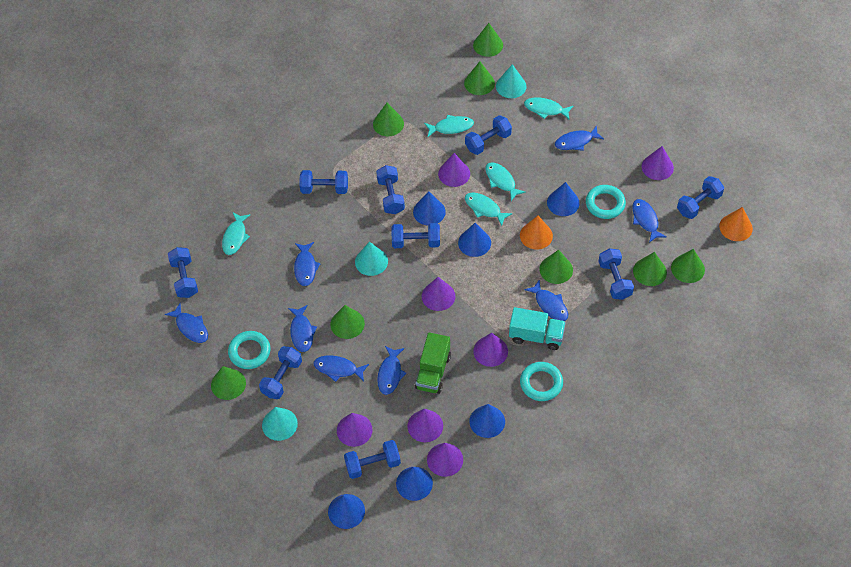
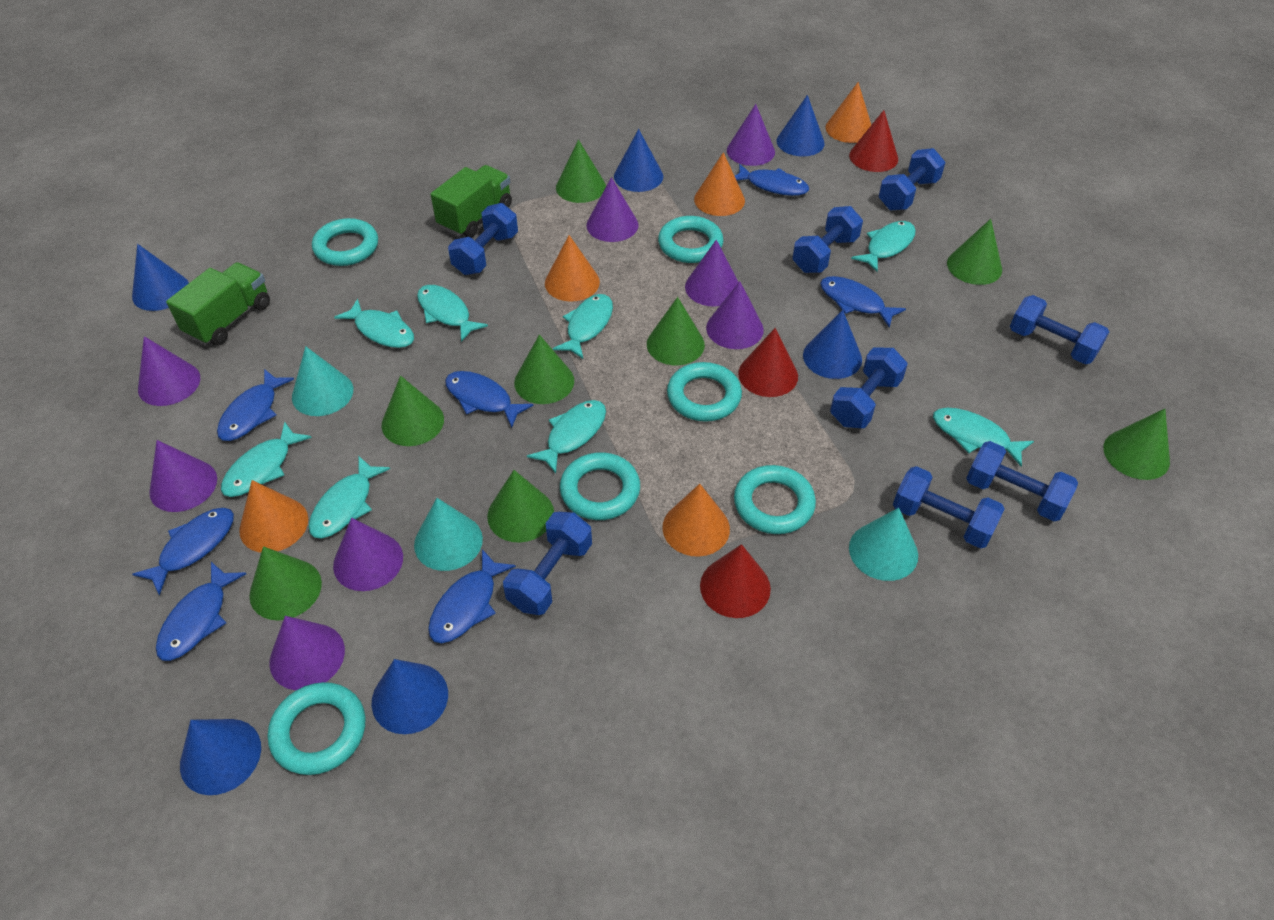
blue dumbbell: 9 -> 8
blue fish: 8 -> 7
green truck: 1 -> 2
orange cone: 2 -> 5
purple cone: 7 -> 8
red cone: 0 -> 3
turquoise fish: 5 -> 8
turquoise ring: 3 -> 6
turquoise truck: 1 -> 0

